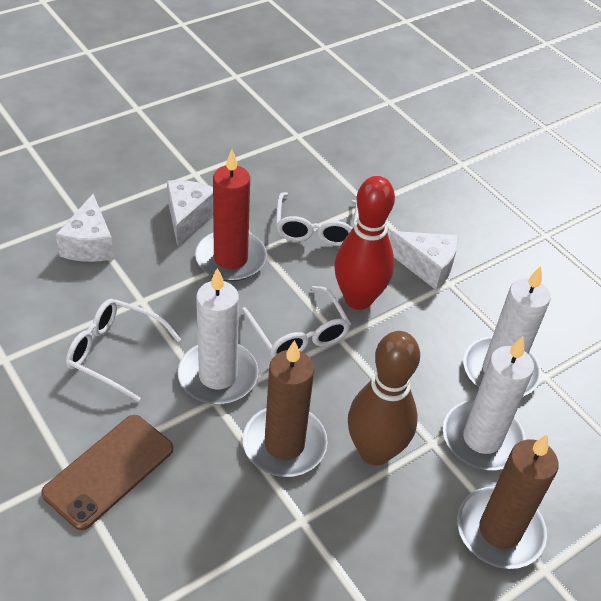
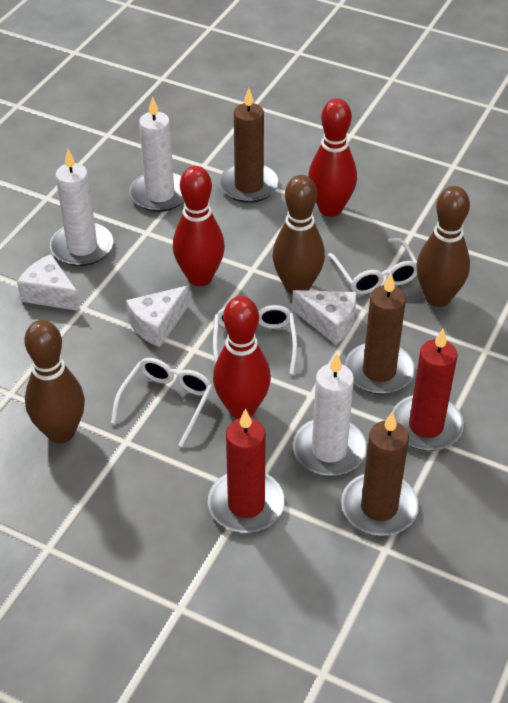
brown bowling pin: 1 -> 3
brown candle: 2 -> 3
brown phone: 1 -> 0
red bowling pin: 1 -> 3
red candle: 1 -> 2

